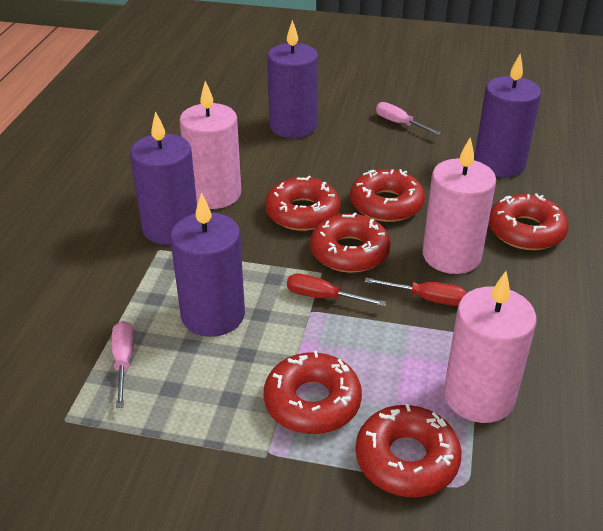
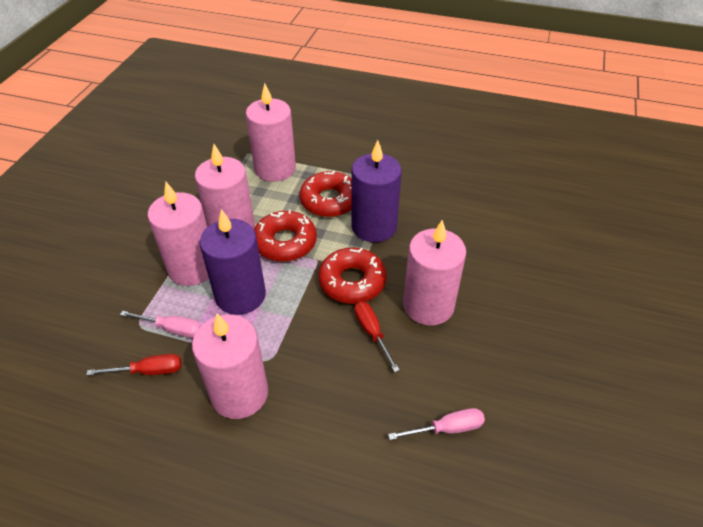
pink candle: 3 -> 5
purple candle: 4 -> 2
red donut: 6 -> 3

